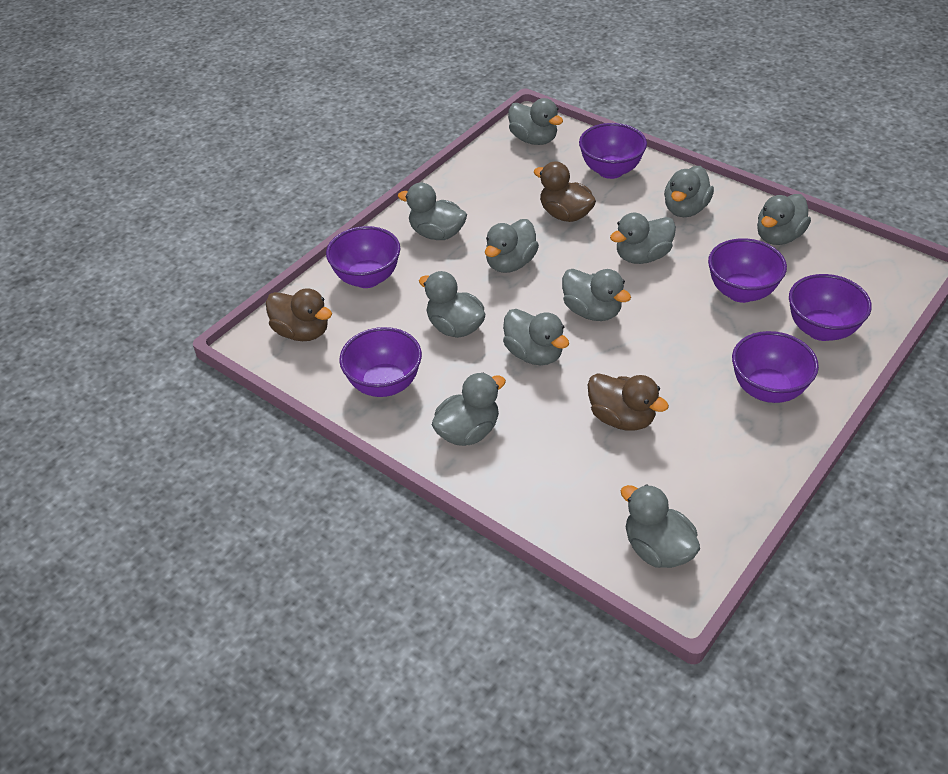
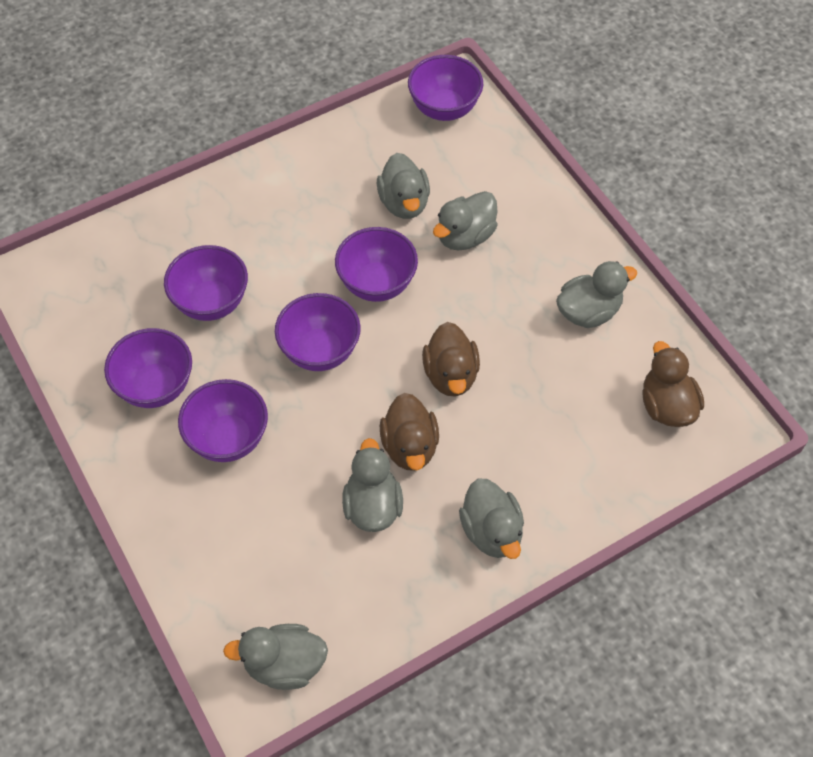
grey duck: 11 -> 6

